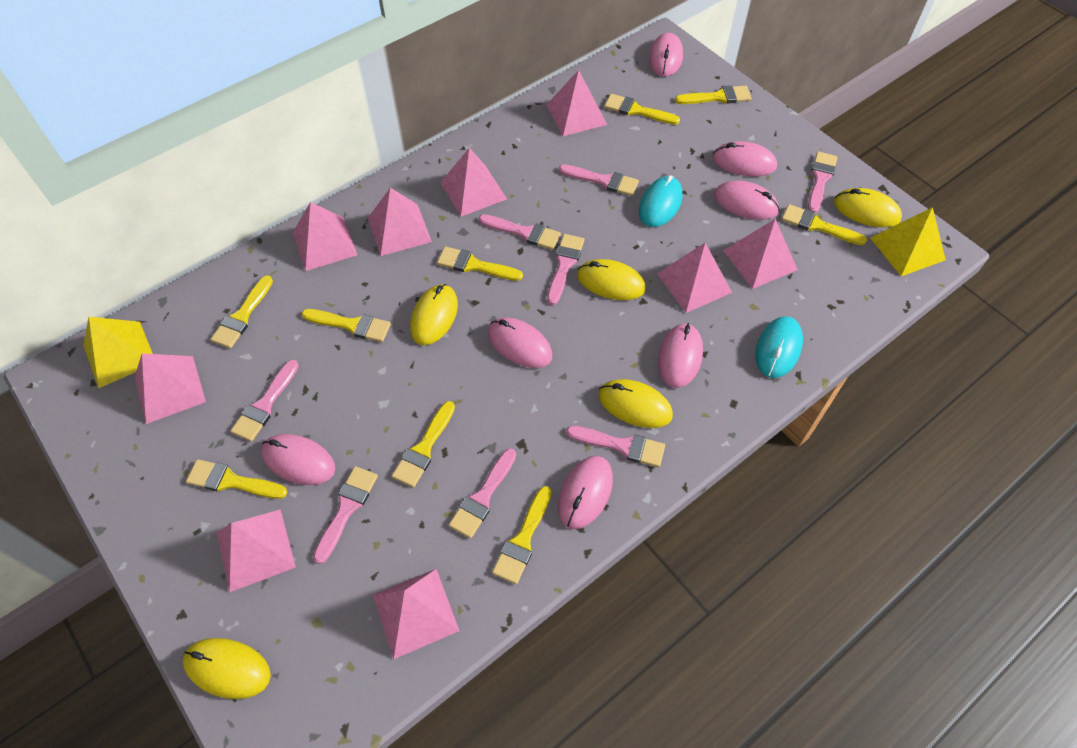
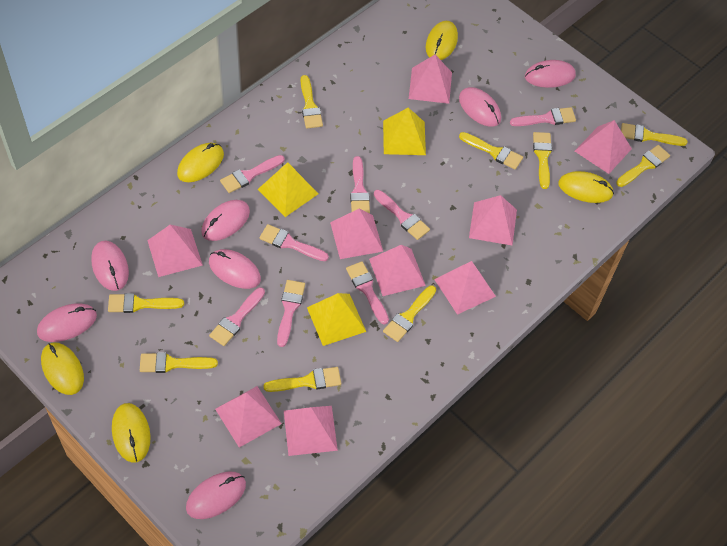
turquoise mouse: 2 -> 0
yellow pyramid: 2 -> 3

